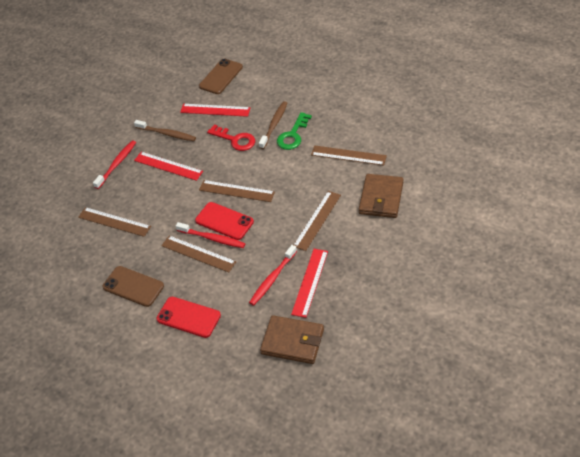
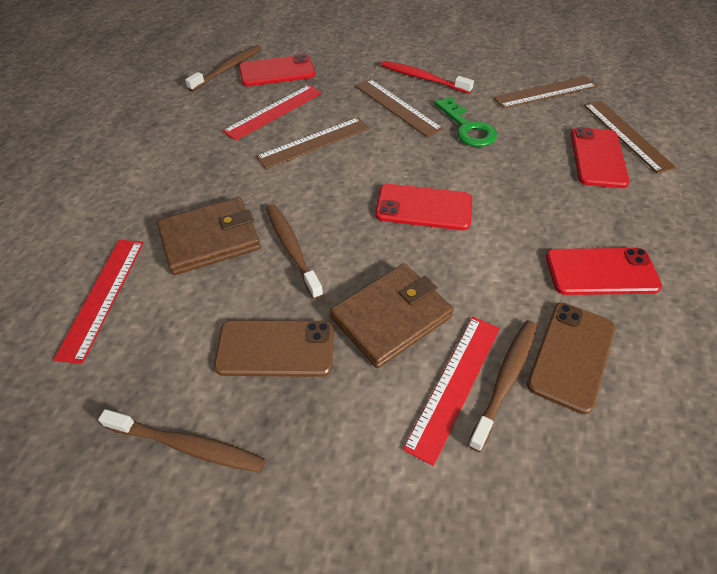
brown ruler: 5 -> 4
brown toothbrush: 2 -> 4
red key: 1 -> 0
red phone: 2 -> 4
red toothbrush: 3 -> 1

